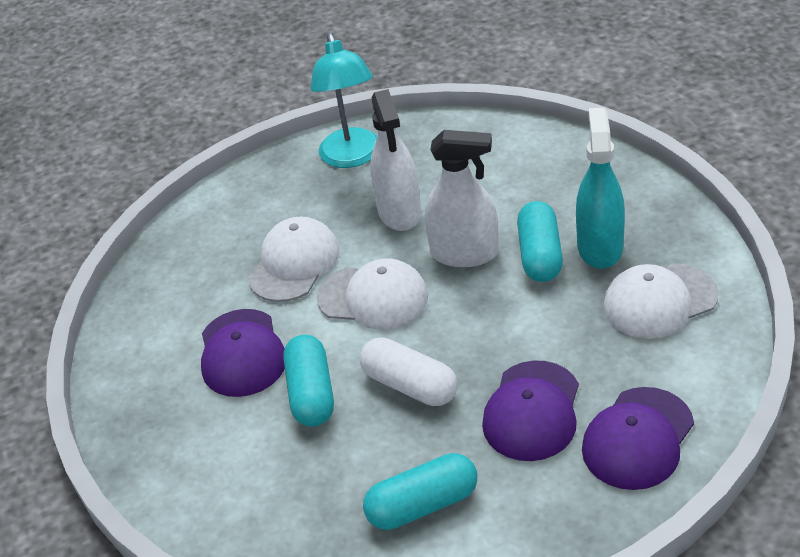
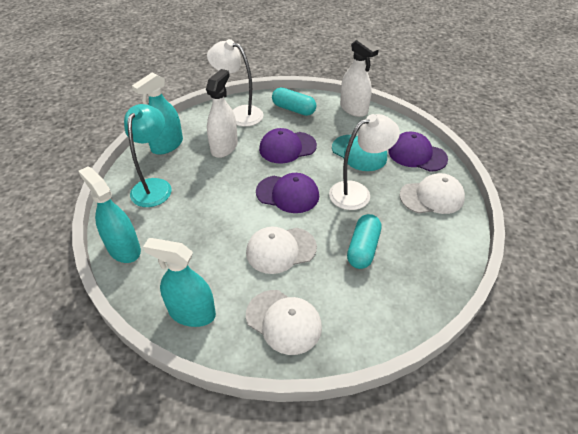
turquoise cap: 0 -> 1
turquoise capsule: 3 -> 2
turquoise spray bottle: 1 -> 3
white capsule: 1 -> 0
white lamp: 0 -> 2

